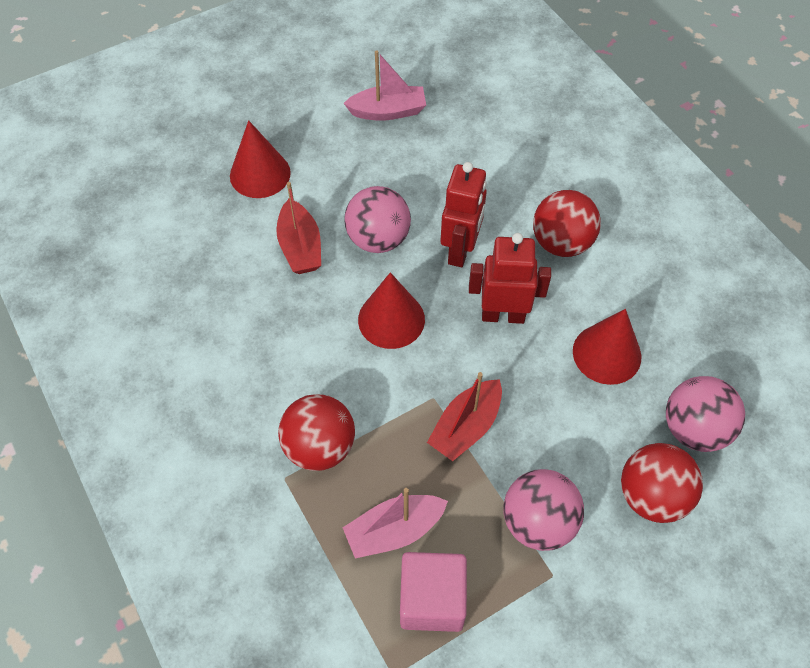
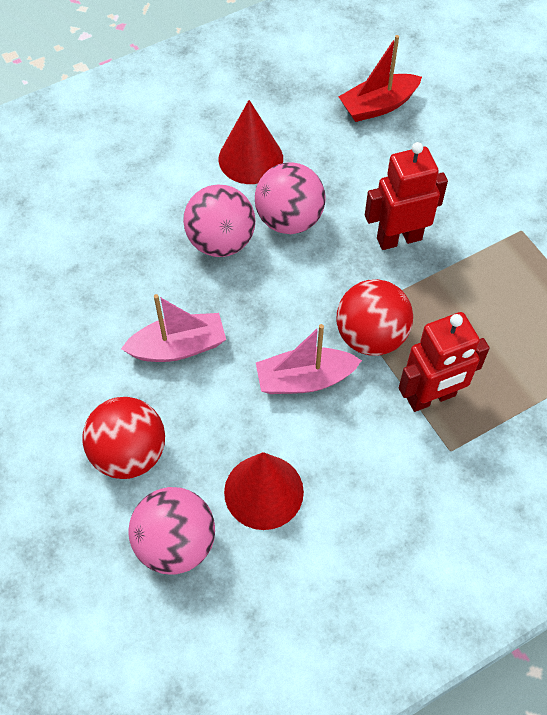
pink cube: 1 -> 0
red ball: 3 -> 2
red boat: 2 -> 1
red cone: 3 -> 2

